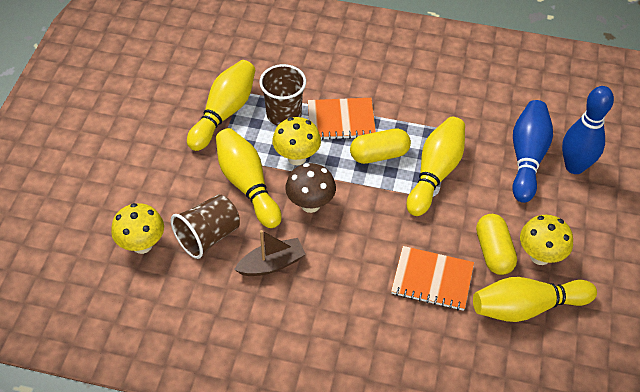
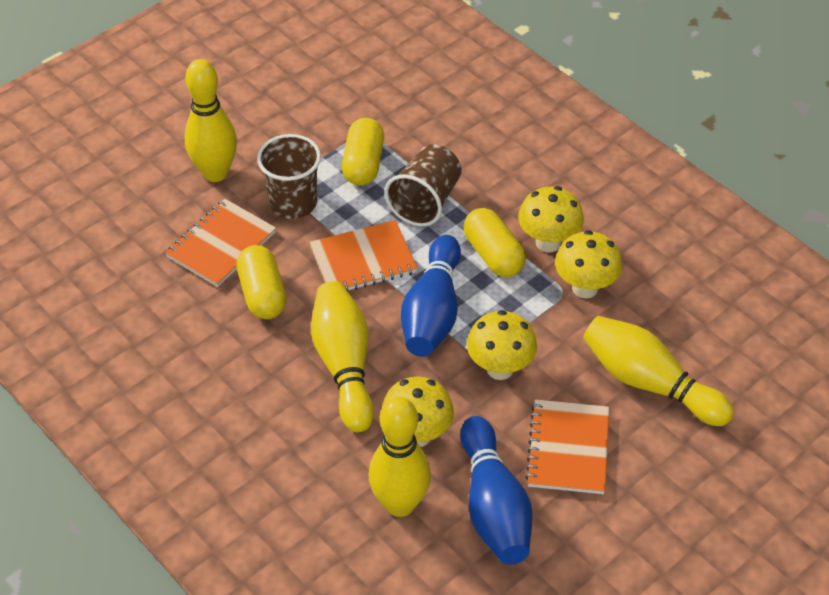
brown boat: 1 -> 0
brown mushroom: 1 -> 0
orange notebook: 2 -> 3
yellow capsule: 2 -> 3
yellow mushroom: 3 -> 4

